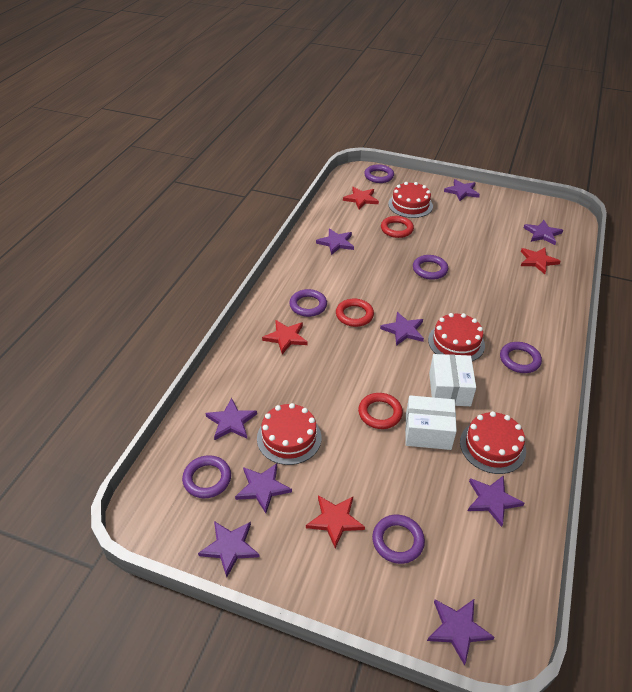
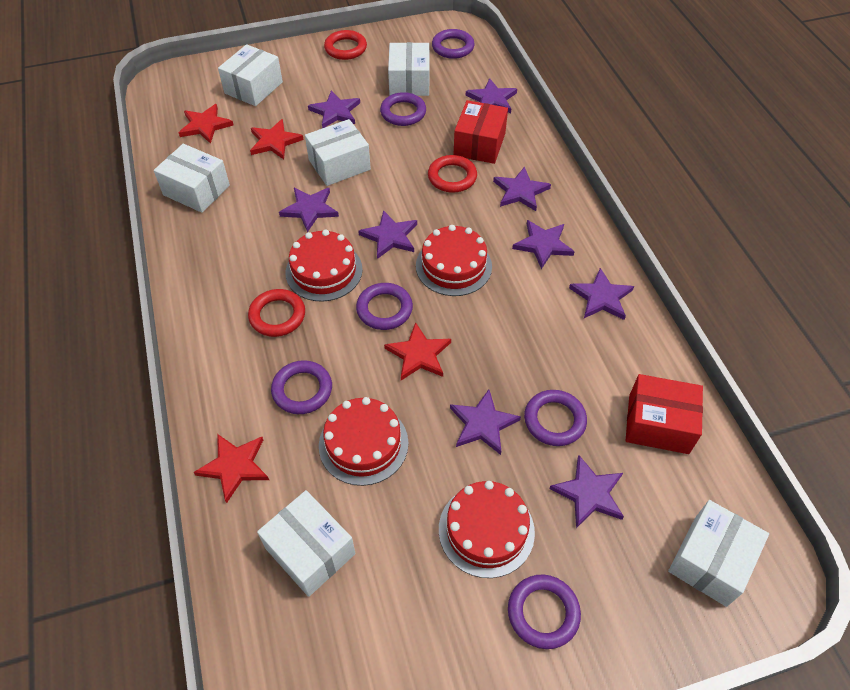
red box: 0 -> 2
white box: 2 -> 6

